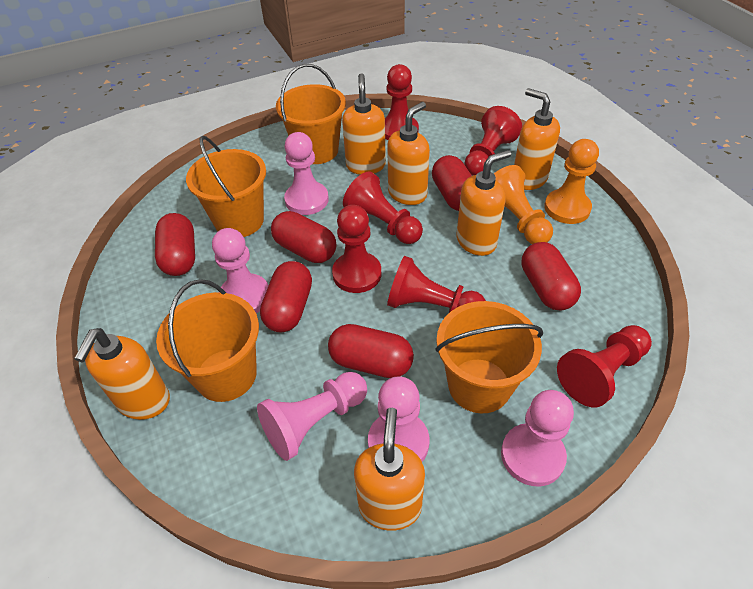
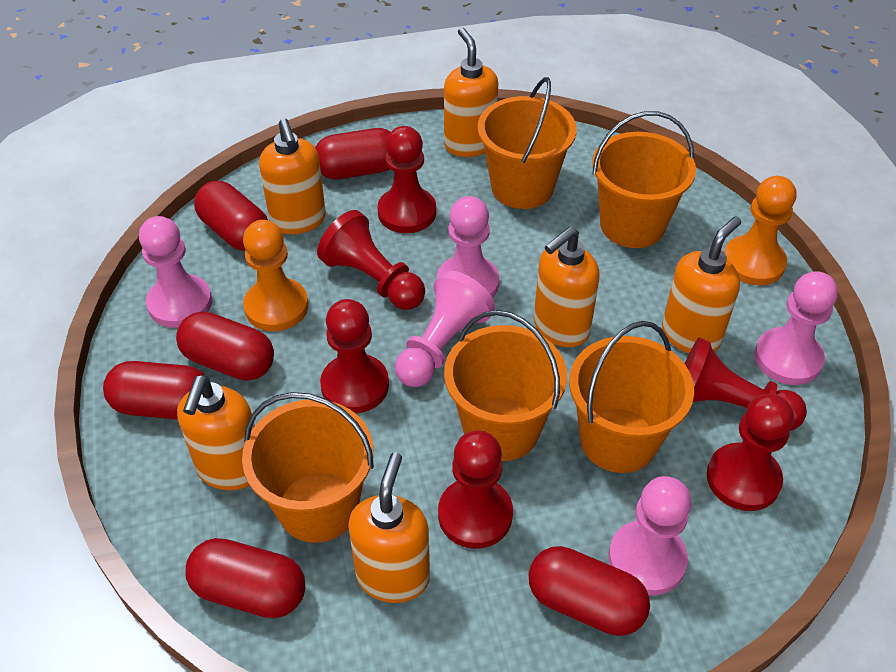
orange bucket: 4 -> 5

